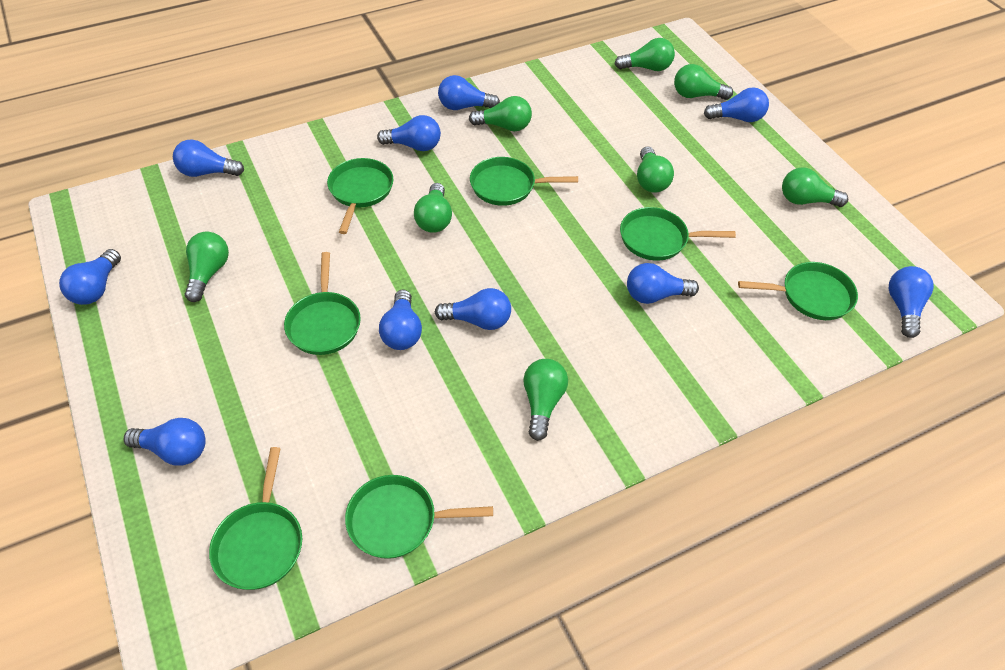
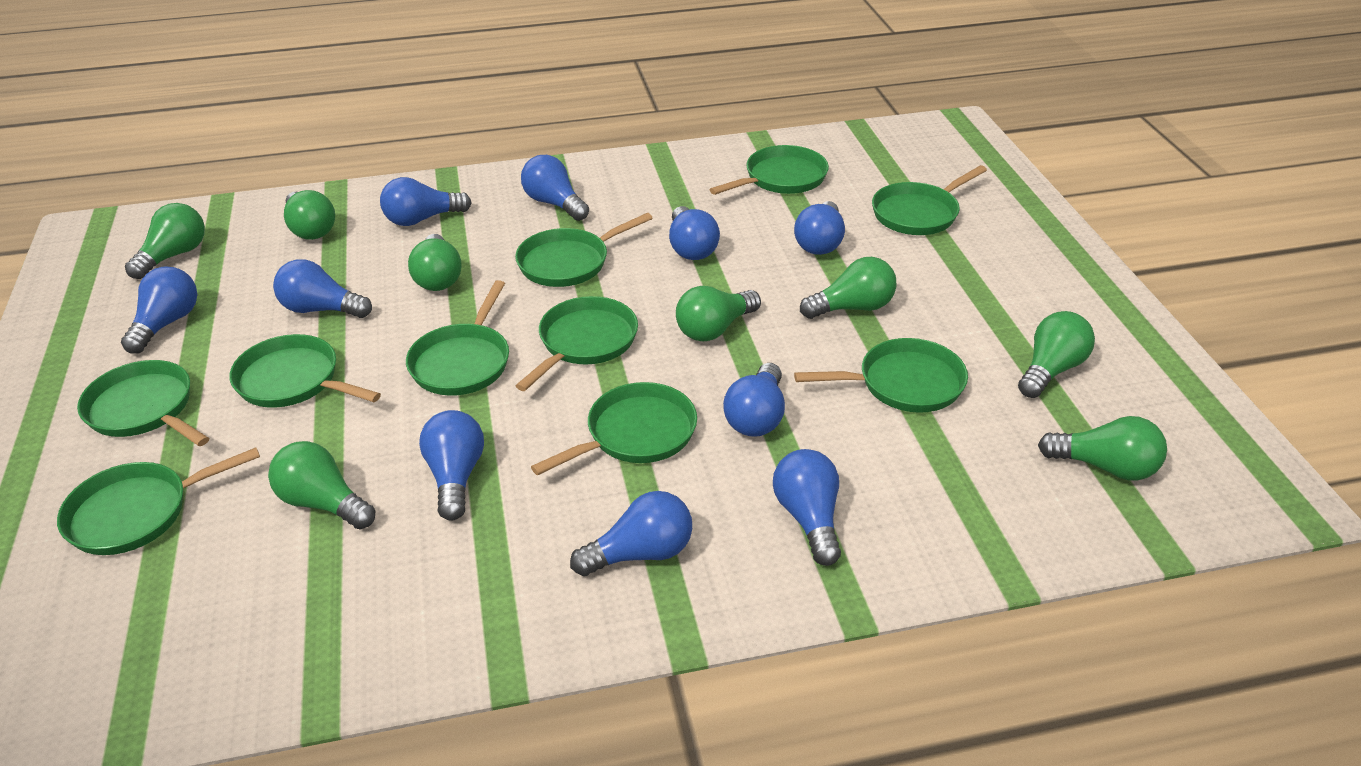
green pan: 7 -> 10

